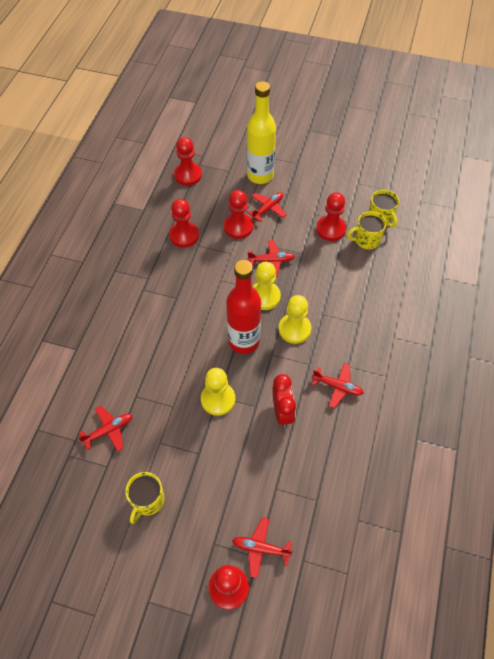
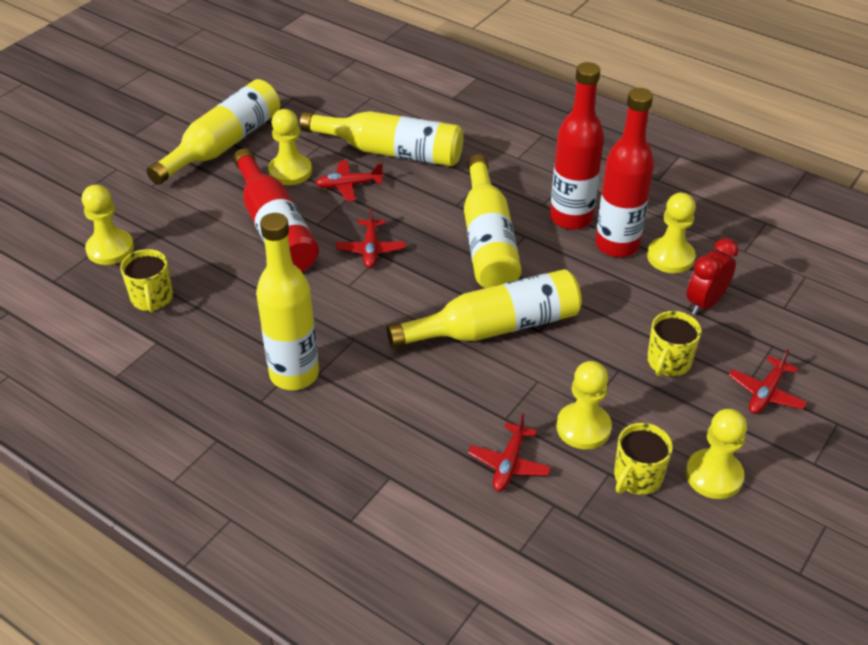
red bottle: 1 -> 3
red pawn: 5 -> 0
red plane: 5 -> 4
yellow bottle: 1 -> 5
yellow pawn: 3 -> 5

